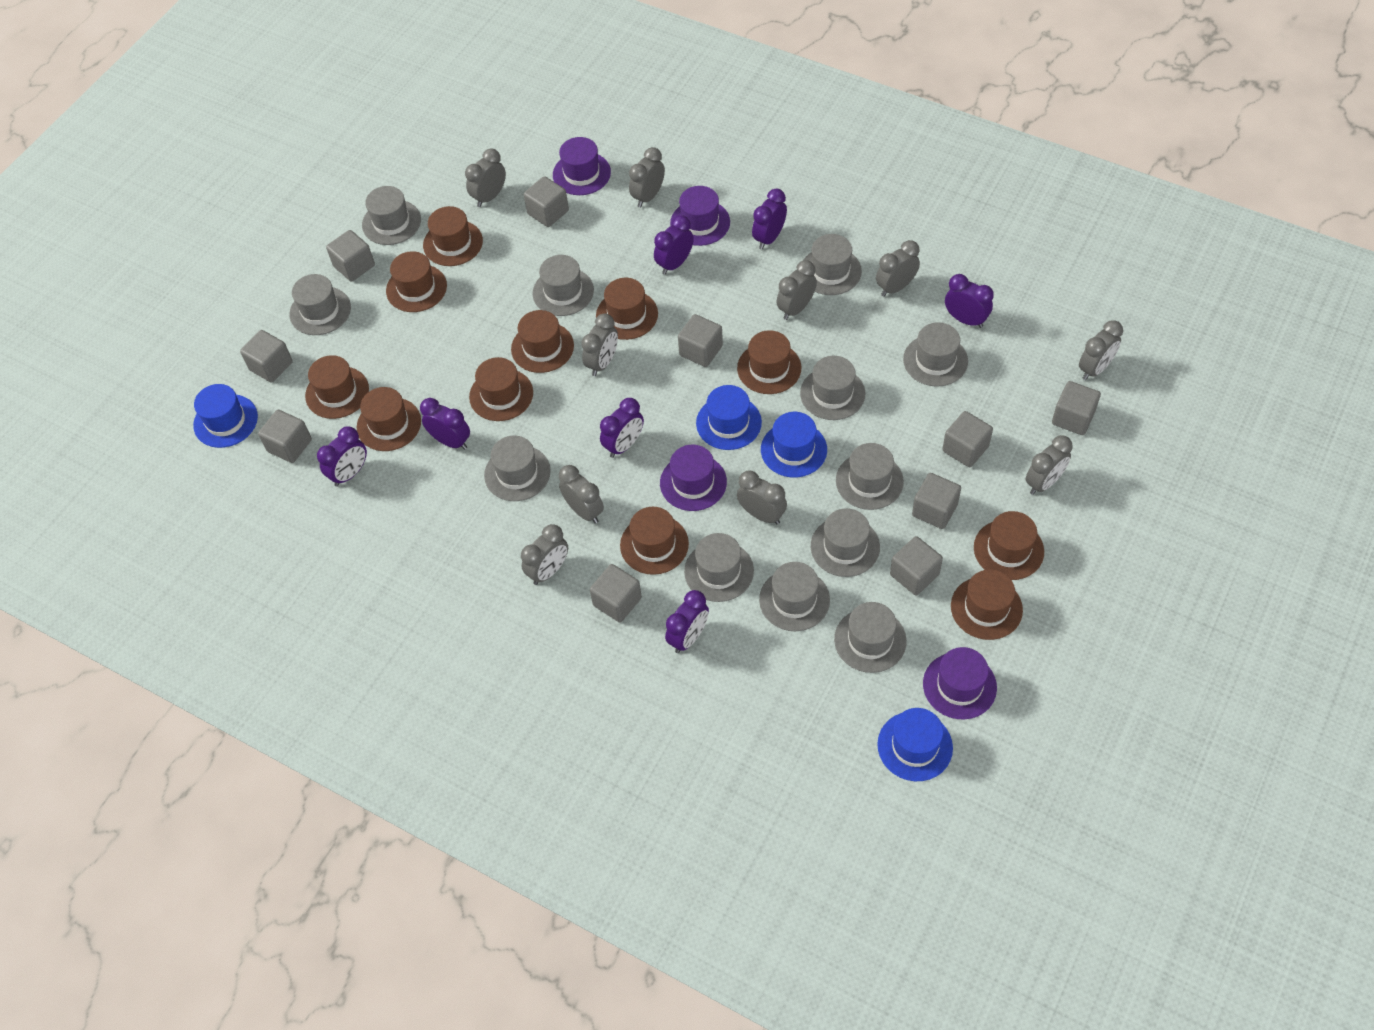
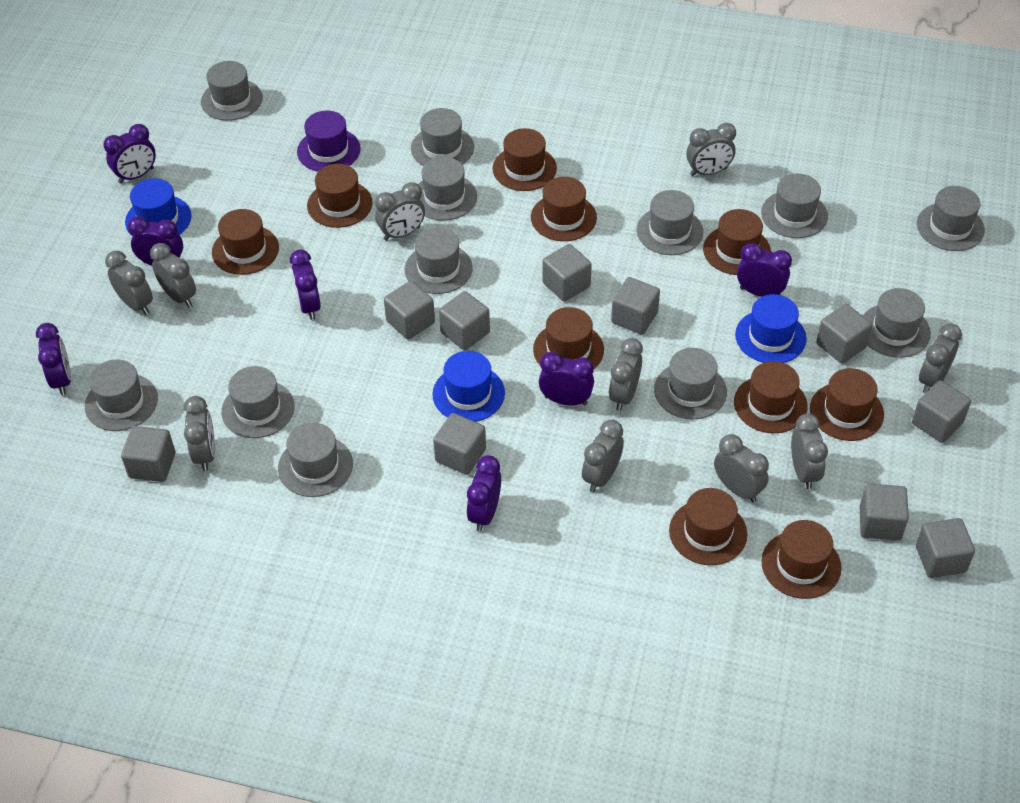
blue hat: 4 -> 3
brown hat: 11 -> 10
purple hat: 4 -> 1

